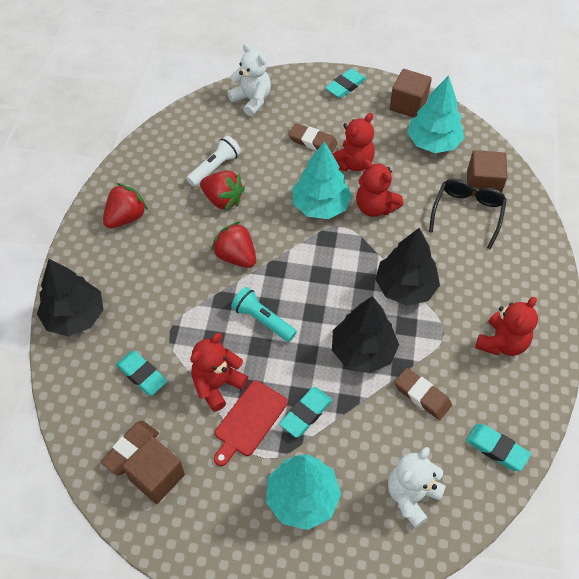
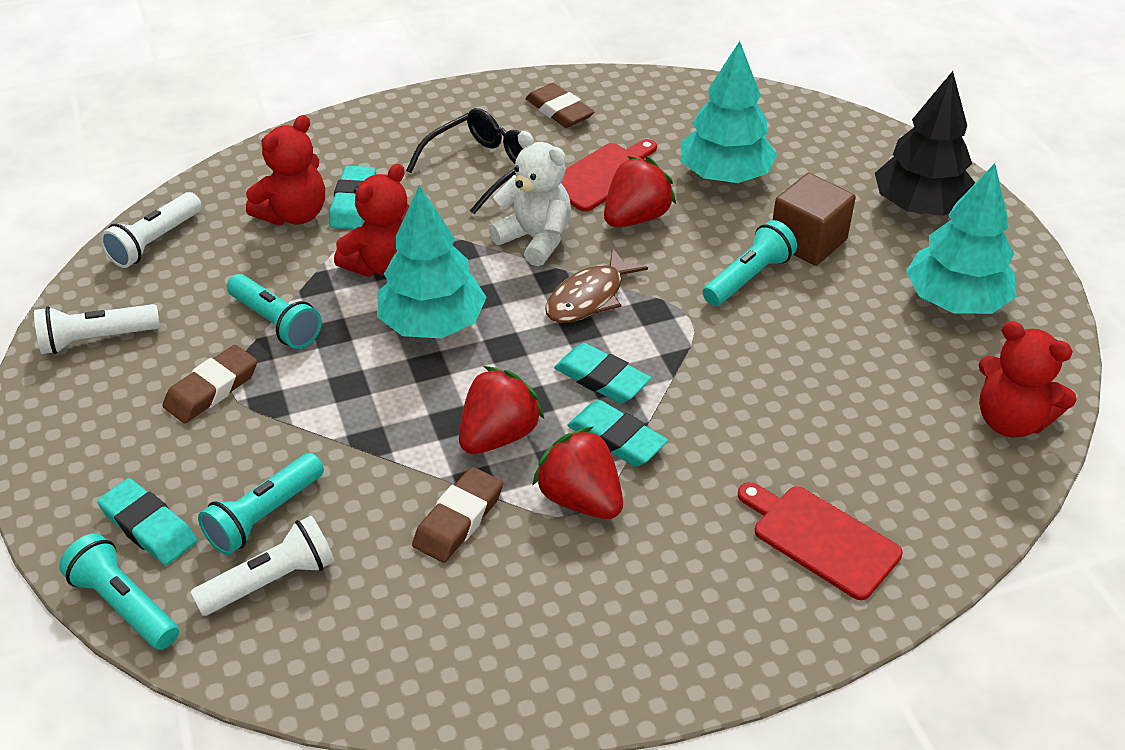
black tree: 3 -> 1
brown cube: 3 -> 1
brown fish: 0 -> 1
red cutting board: 1 -> 2
red teddy bear: 4 -> 3
turquoise flashlight: 1 -> 4
white flashlight: 1 -> 3
white teddy bear: 2 -> 1

